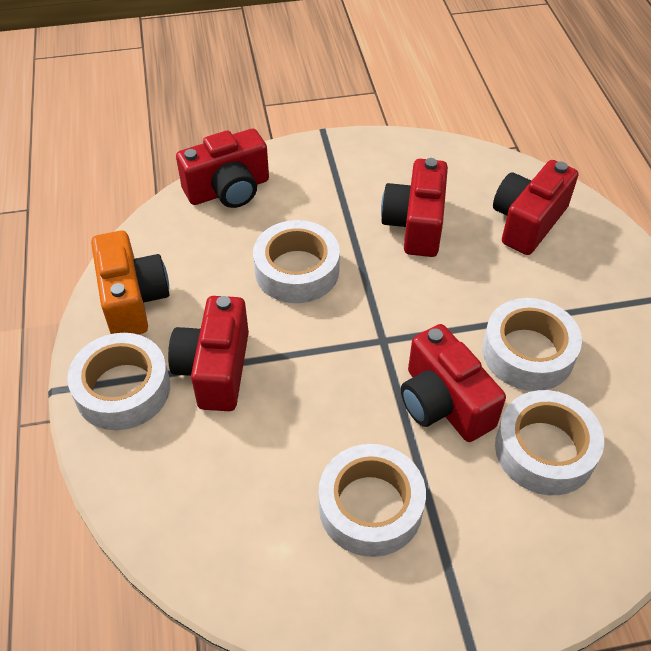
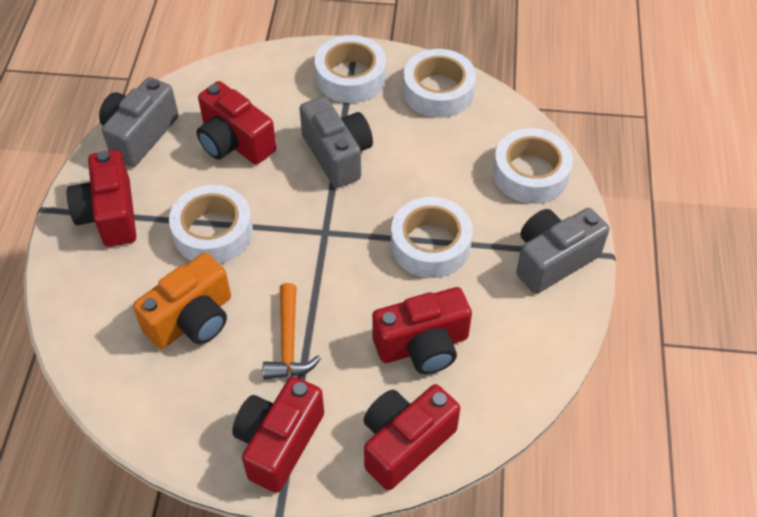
grey camera: 0 -> 3
orange hammer: 0 -> 1

